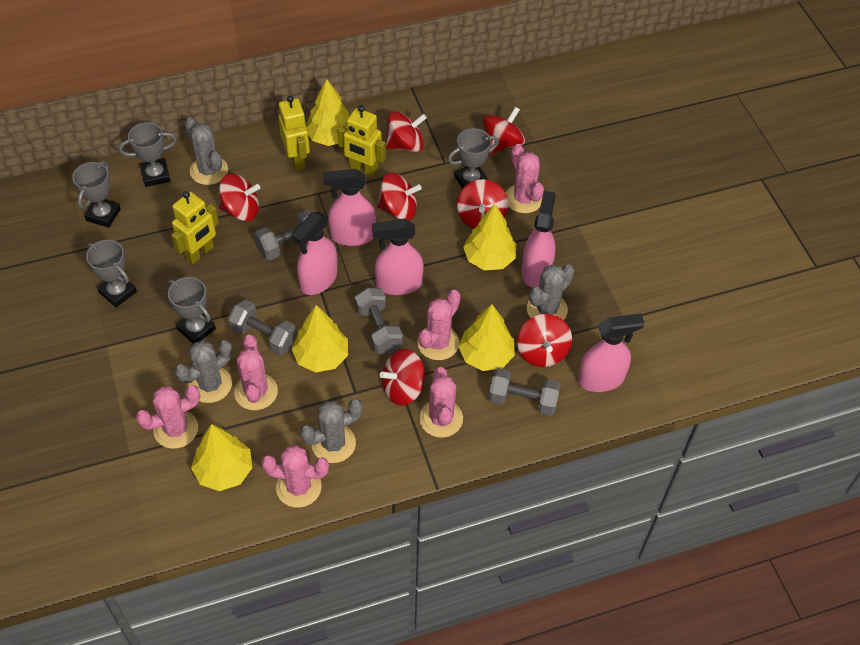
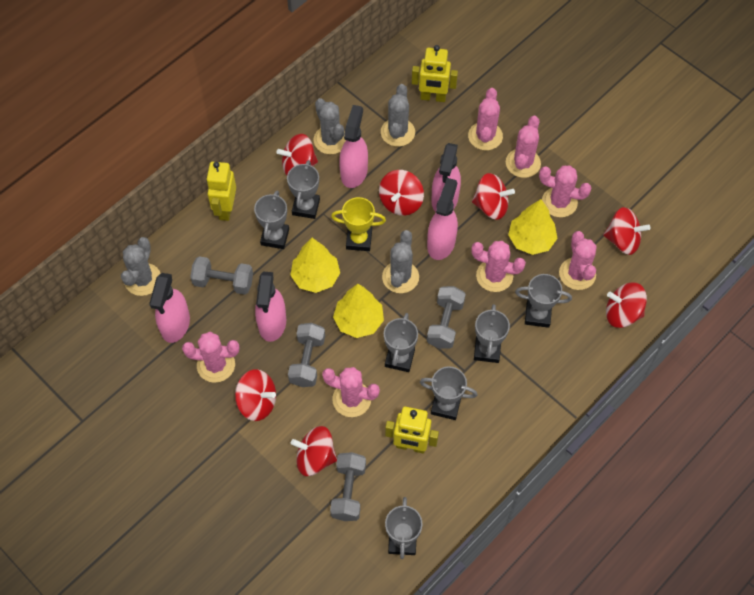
grey trophy: 5 -> 7
pink cactus: 6 -> 7
yellow tree: 5 -> 3
yellow trophy: 0 -> 1

